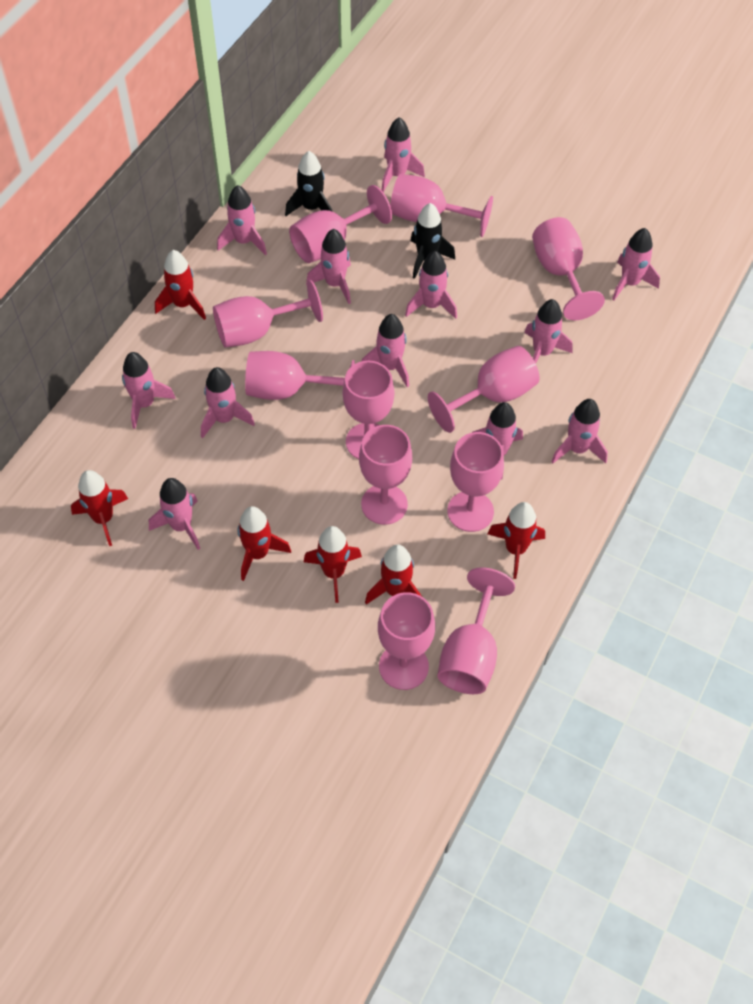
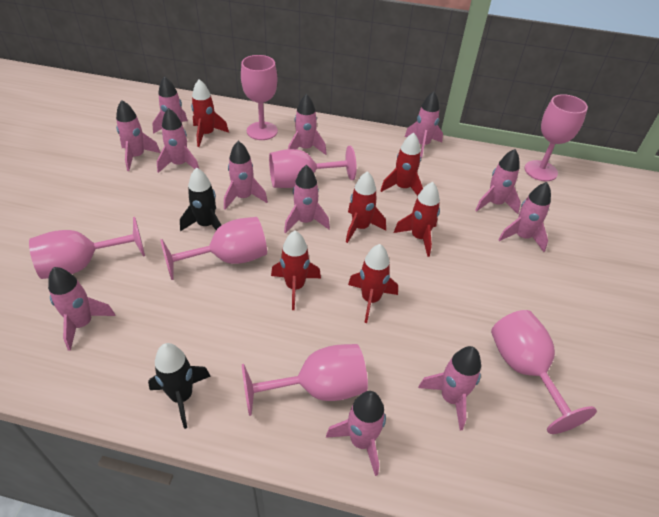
pink goblet: 11 -> 7

